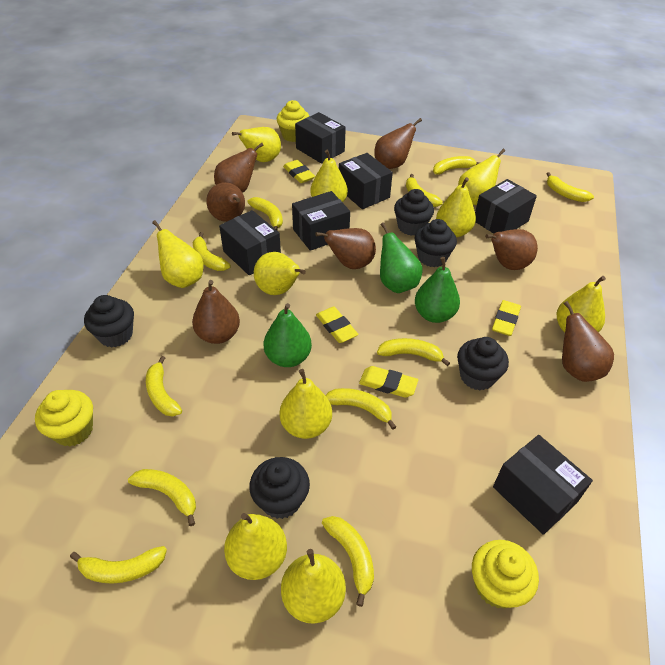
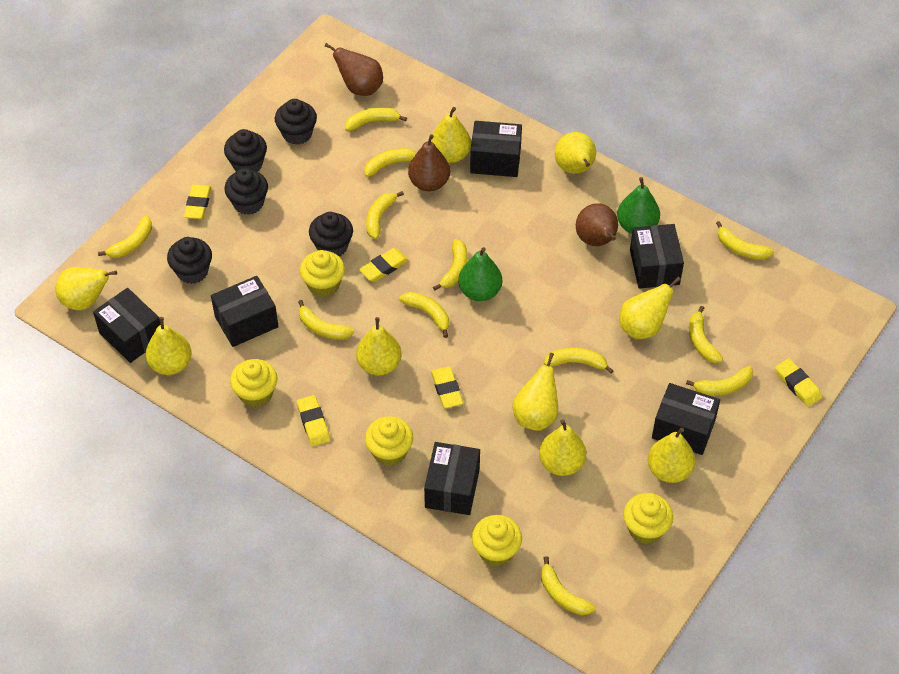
brown pear: 7 -> 3
green pear: 3 -> 2
yellow banana: 11 -> 12
yellow cupcake: 3 -> 5
yellow eraser: 4 -> 5
yellow pear: 10 -> 9

